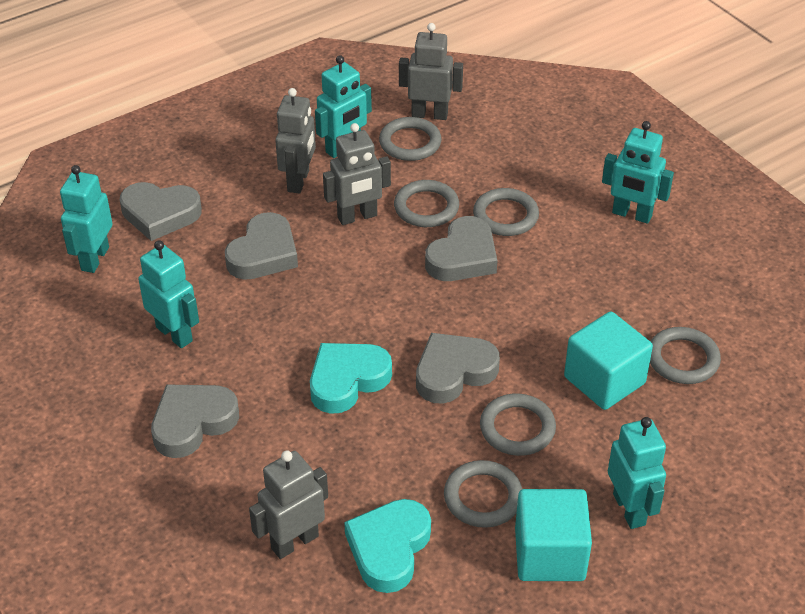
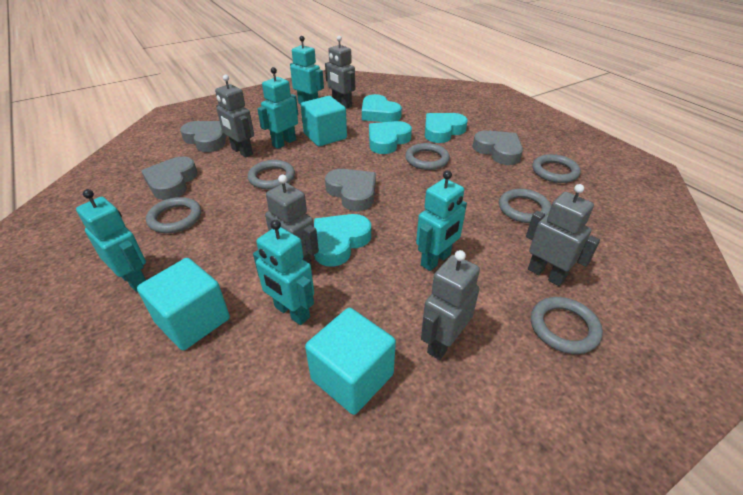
grey heart: 5 -> 4
grey robot: 4 -> 5
turquoise cube: 2 -> 3
turquoise heart: 2 -> 4

